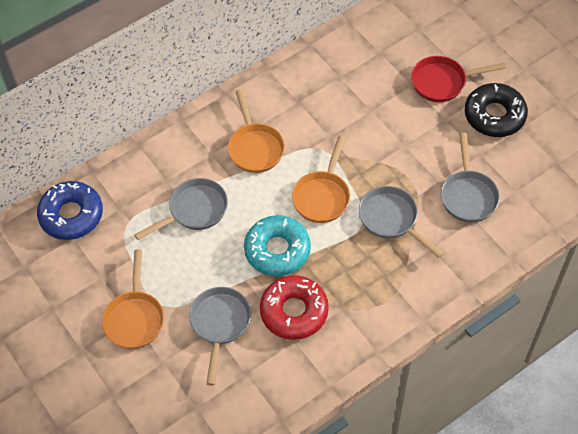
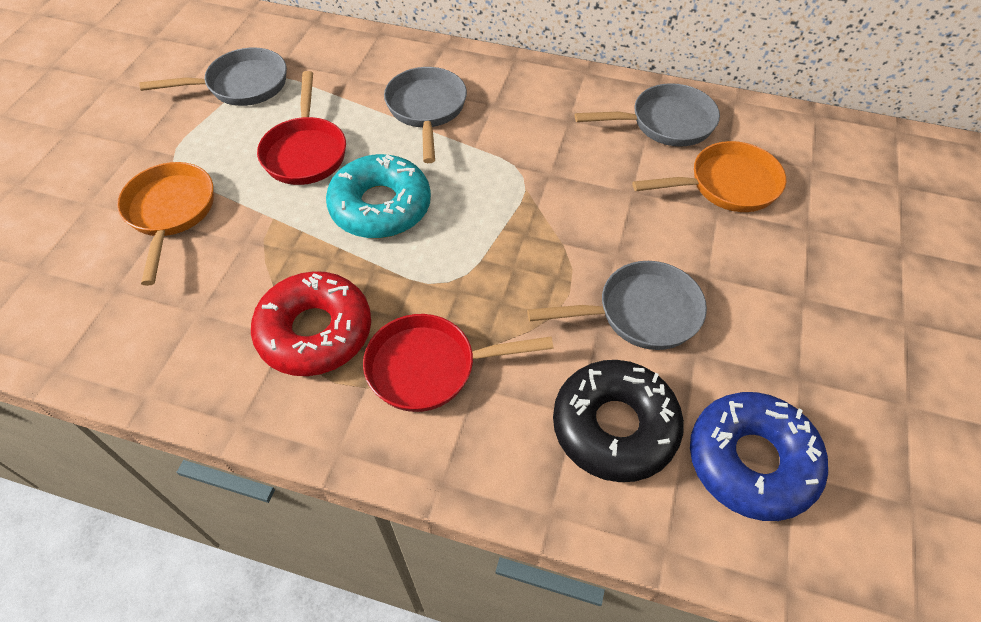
orange pan: 3 -> 2
red pan: 1 -> 2

